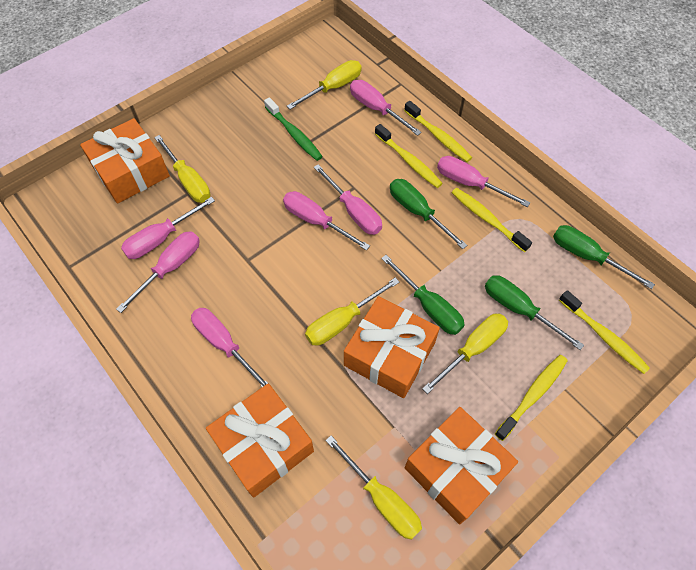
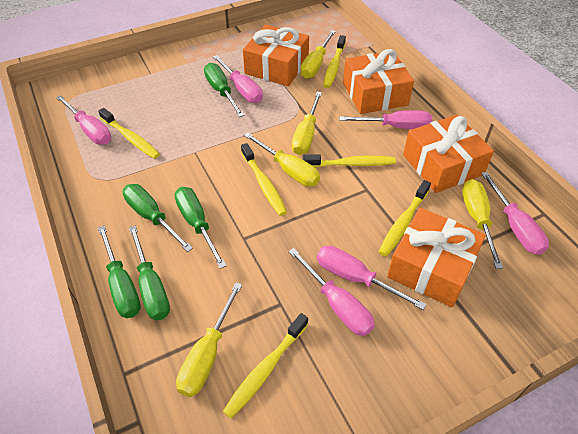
green screwdriver: 4 -> 5
green toothbrush: 1 -> 0
pink screwdriver: 7 -> 6
yellow toothbrush: 5 -> 6

